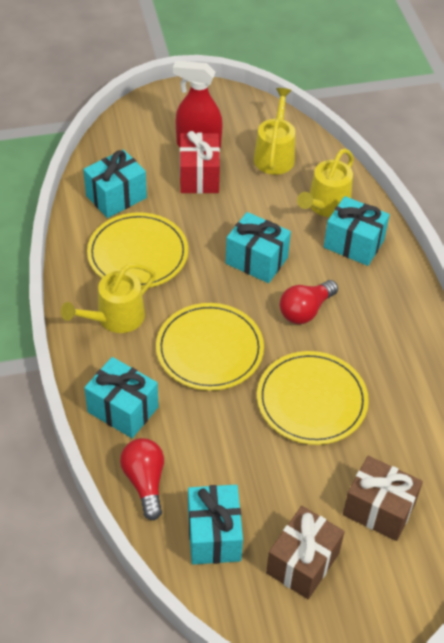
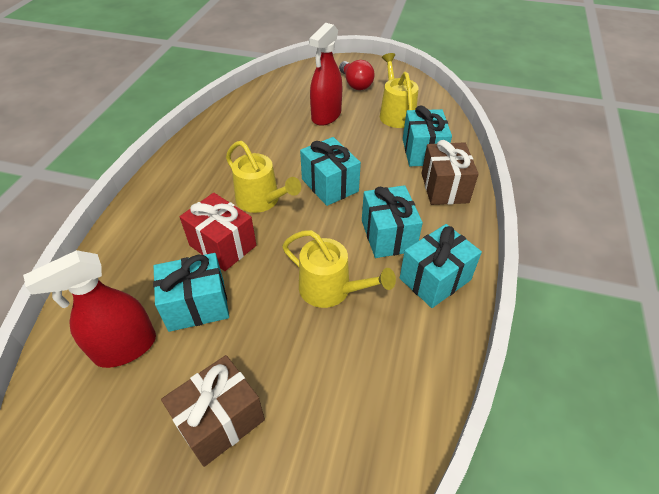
red light bulb: 2 -> 1
red spray bottle: 1 -> 2
yellow plate: 3 -> 0

